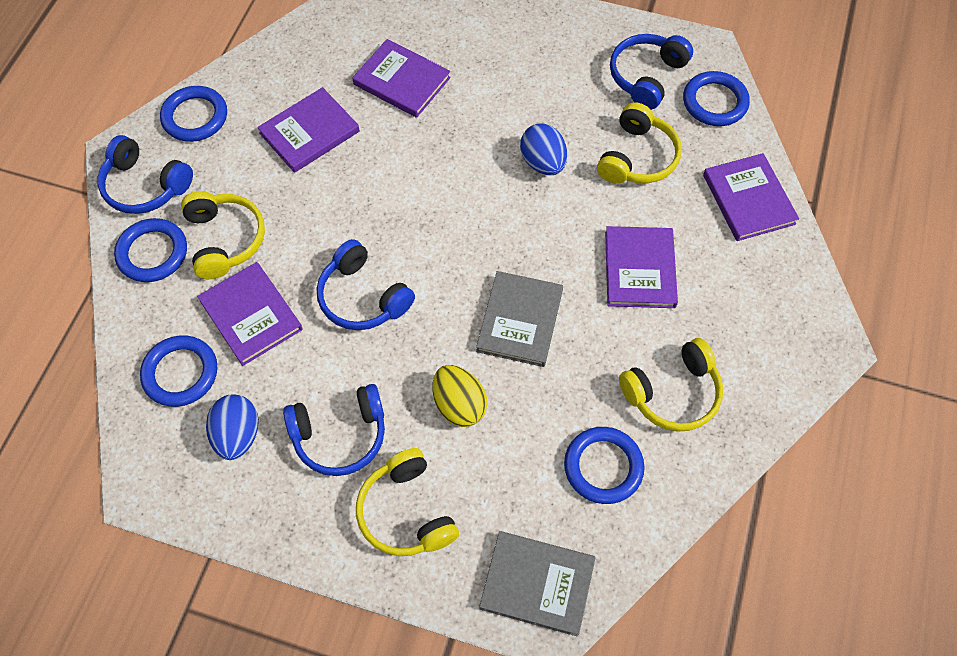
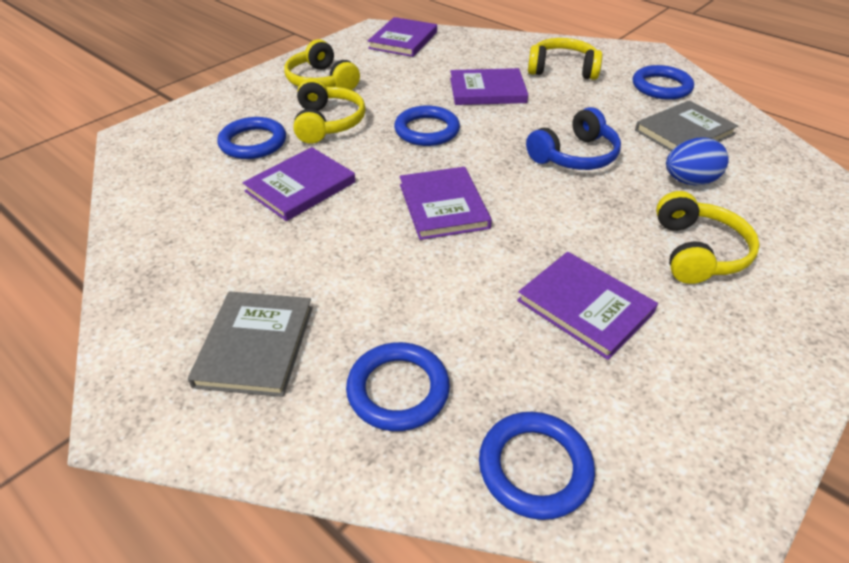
blue egg: 2 -> 1
blue headphones: 4 -> 1
yellow egg: 1 -> 0

